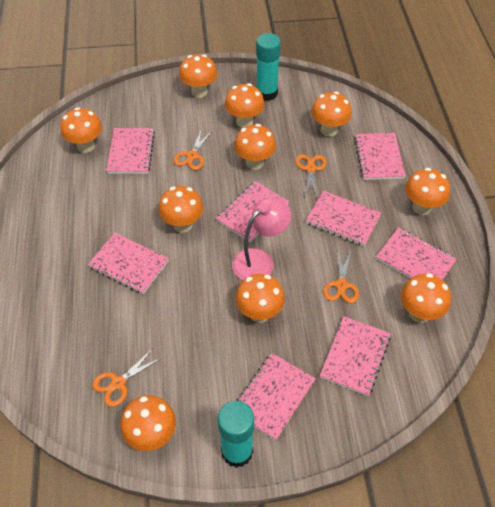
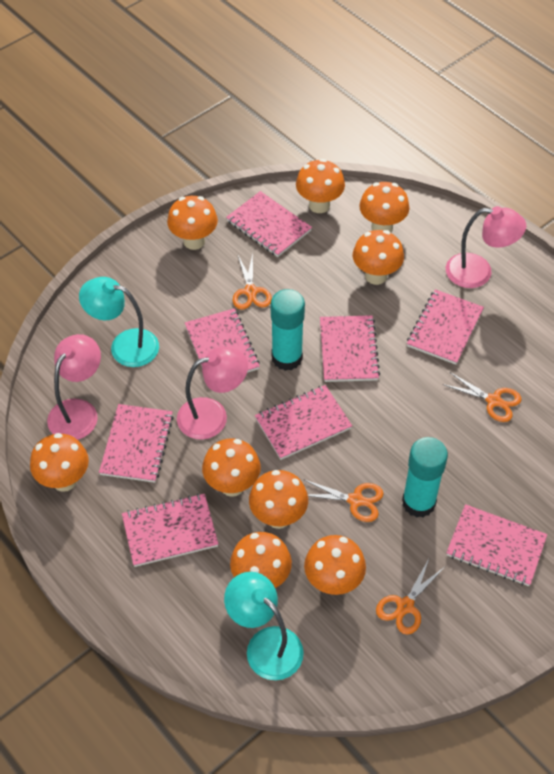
orange mushroom: 10 -> 9
pink lamp: 1 -> 3
turquoise lamp: 0 -> 2

